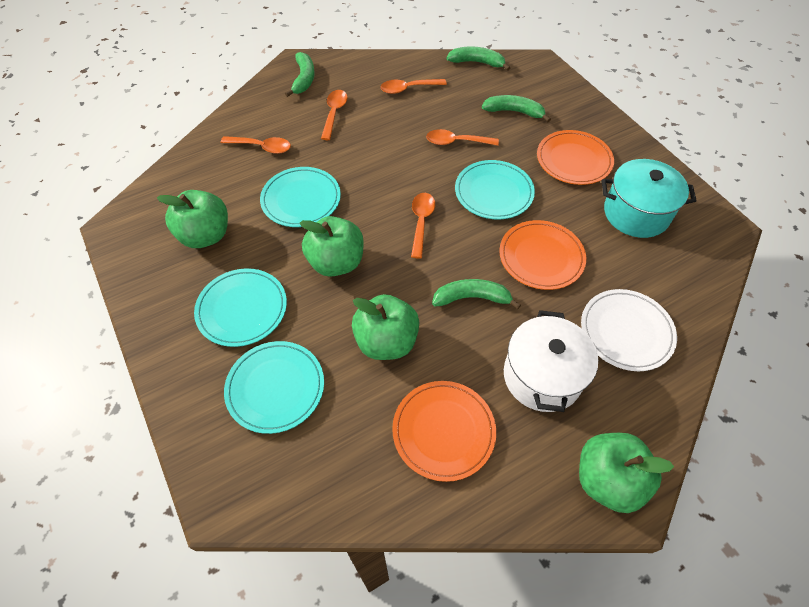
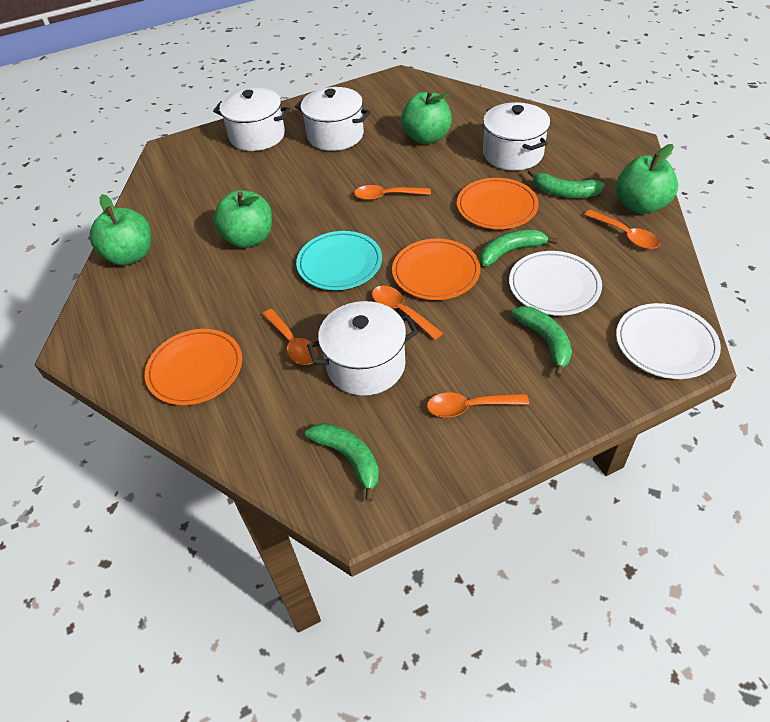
turquoise plate: 4 -> 1
turquoise pot: 1 -> 0
white plate: 1 -> 2
white pot: 1 -> 4

